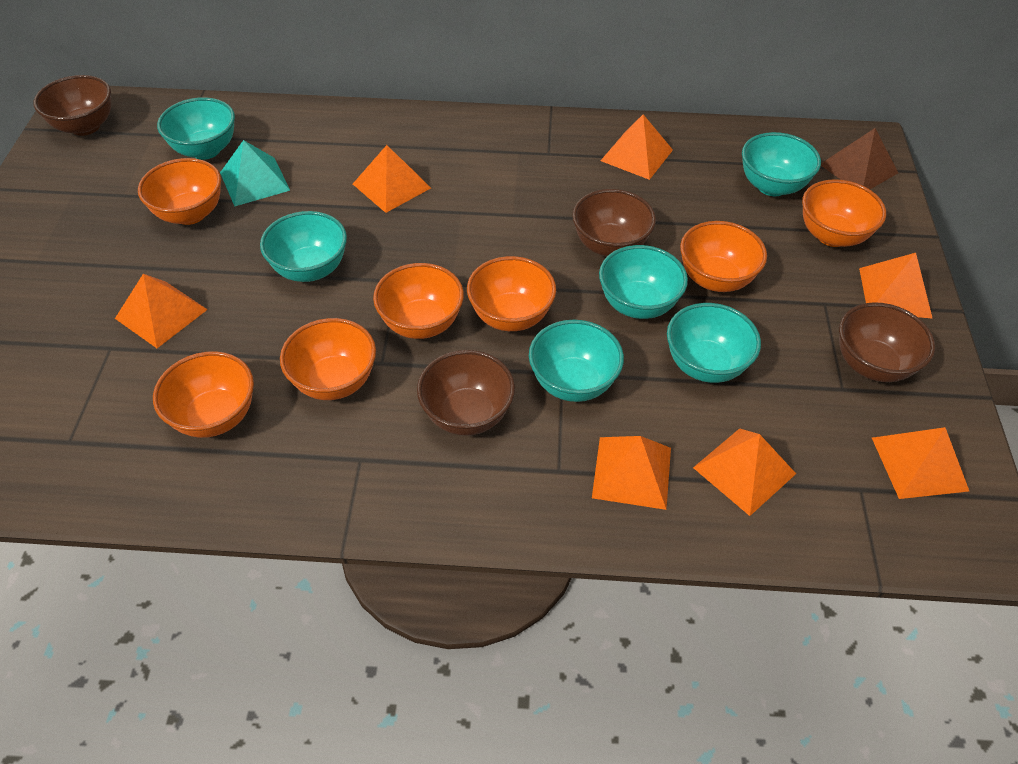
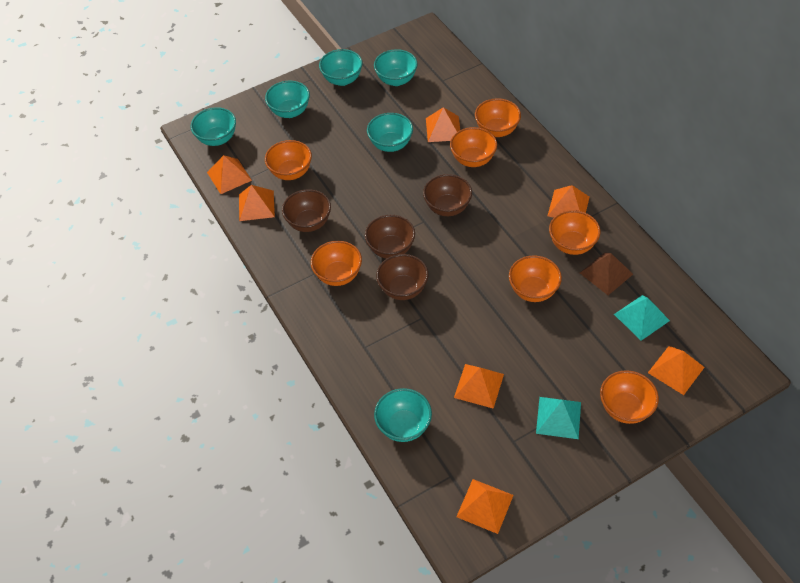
turquoise pyramid: 1 -> 2

